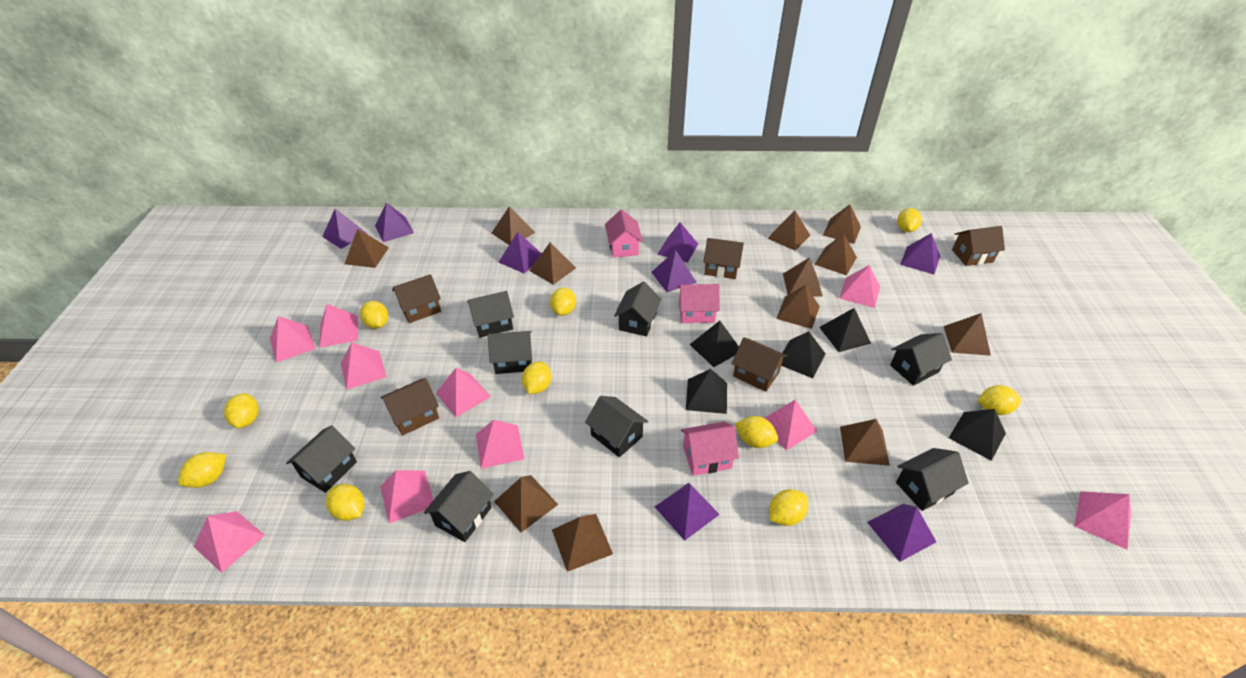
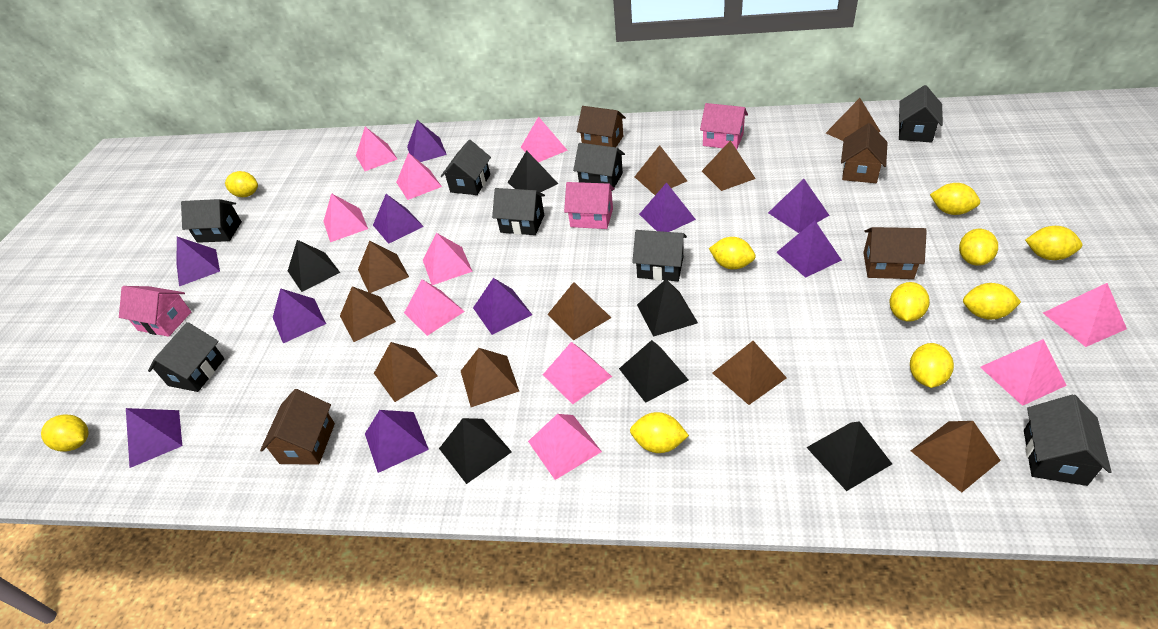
black pyramid: 5 -> 6
brown house: 5 -> 4
brown pyramid: 12 -> 10
purple pyramid: 8 -> 10

